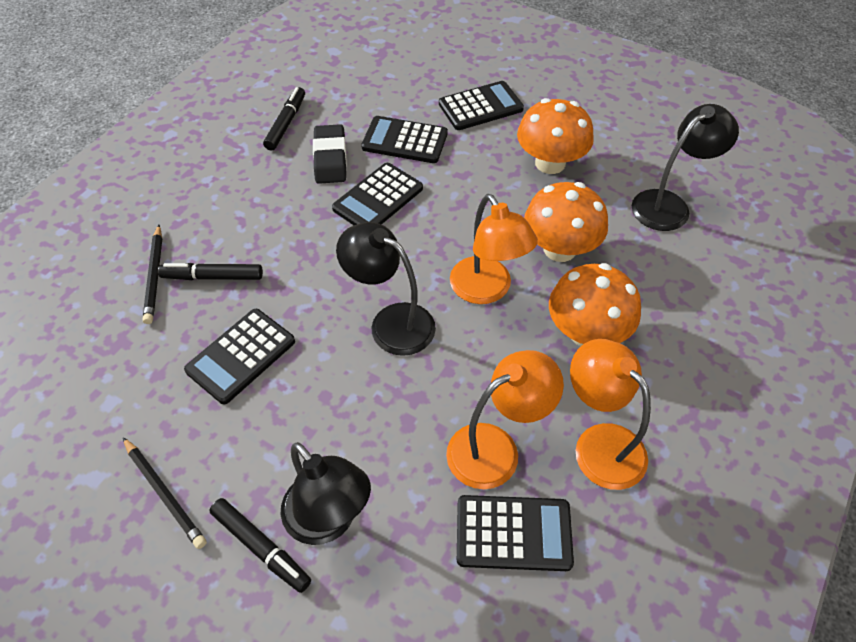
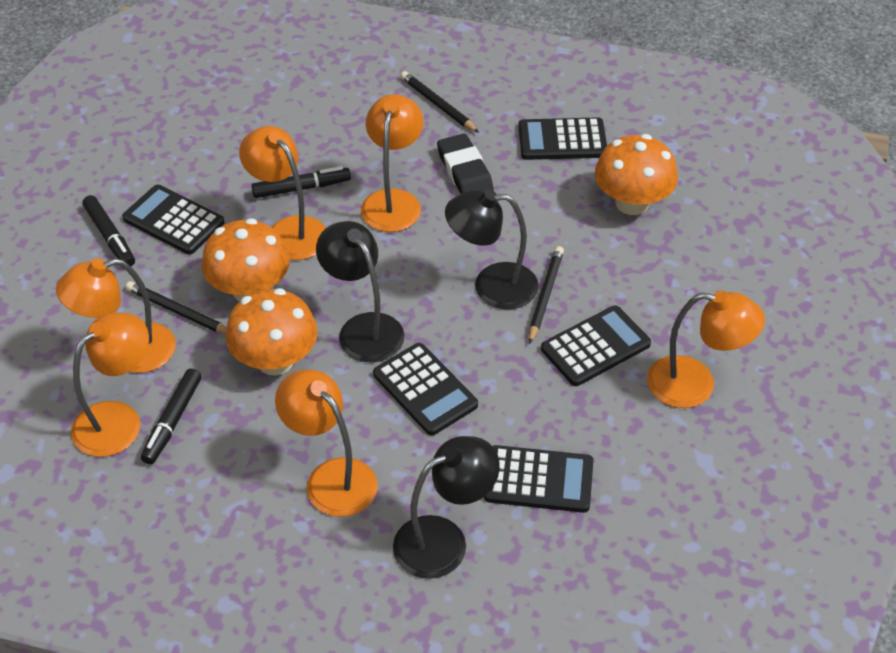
black pencil: 2 -> 3
orange lamp: 3 -> 6

